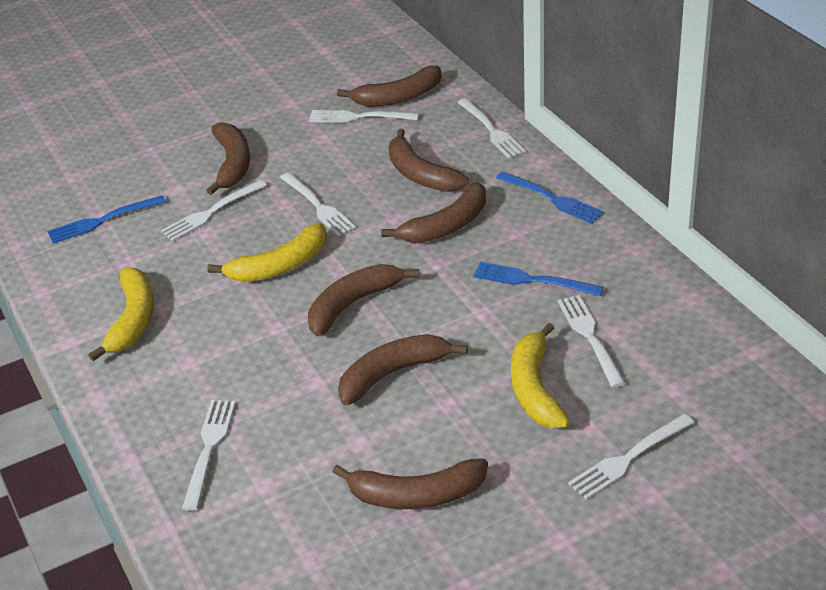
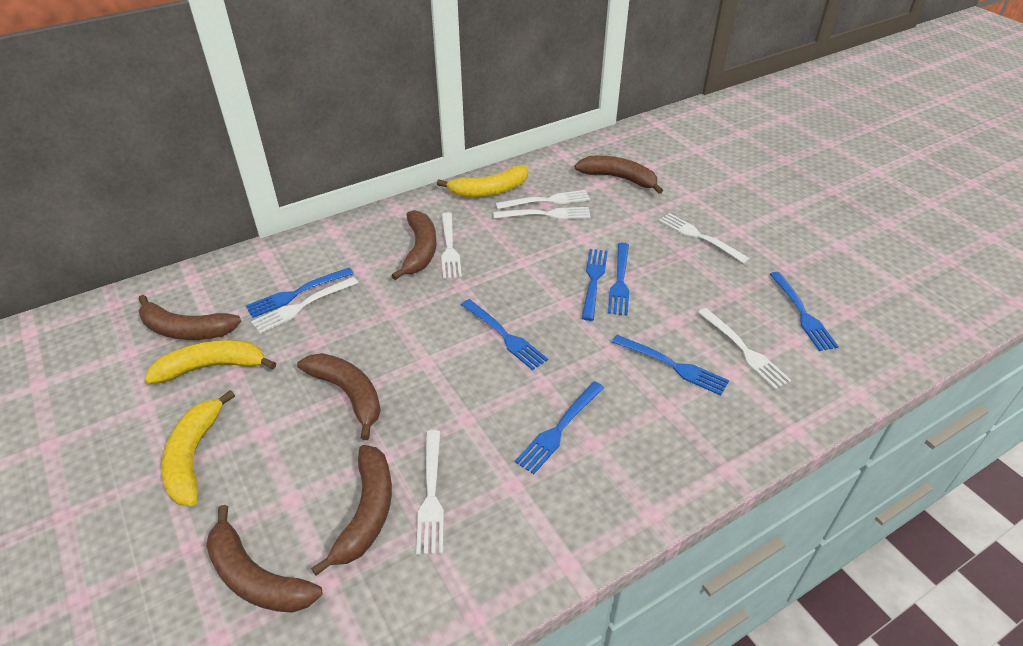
blue fork: 3 -> 7
brown banana: 7 -> 6

